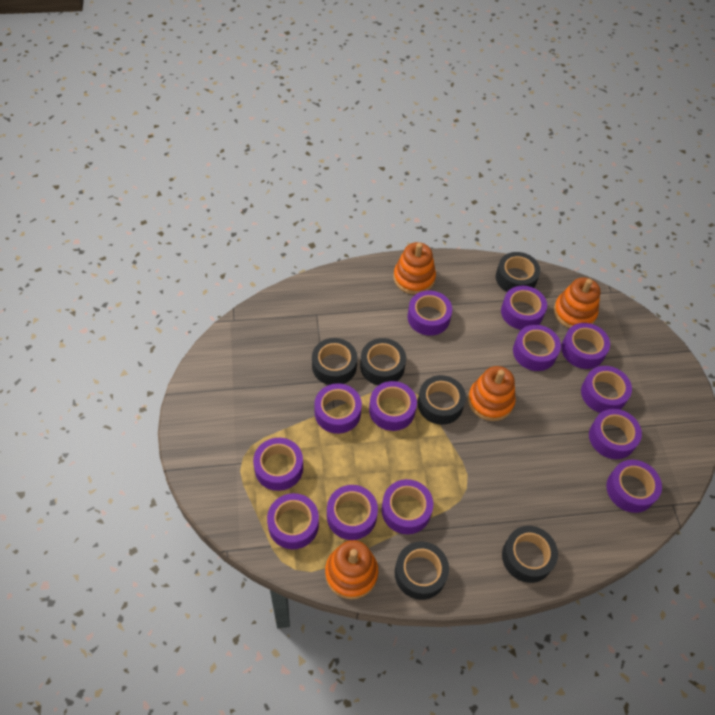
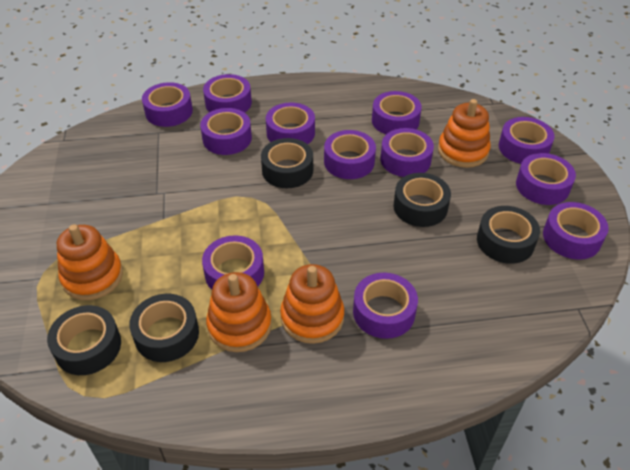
black tape: 6 -> 5
purple tape: 13 -> 12

